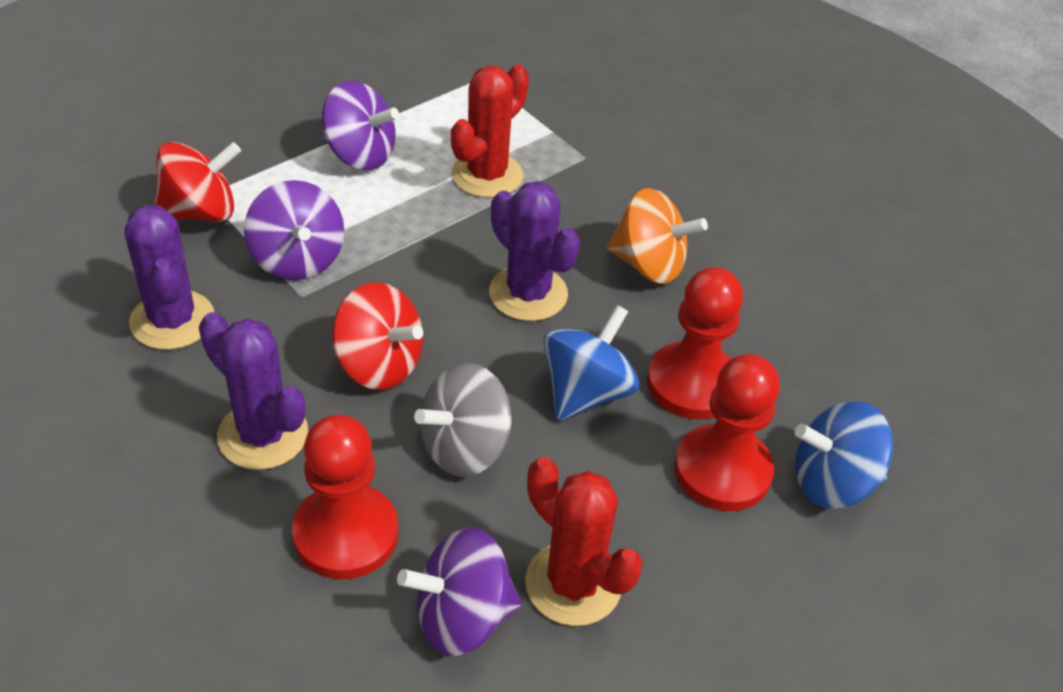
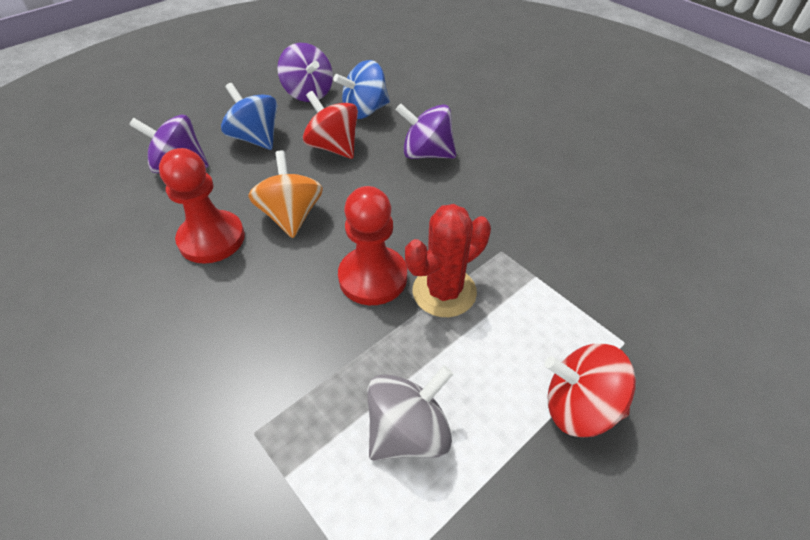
purple cactus: 3 -> 0
red cactus: 2 -> 1
red pawn: 3 -> 2

